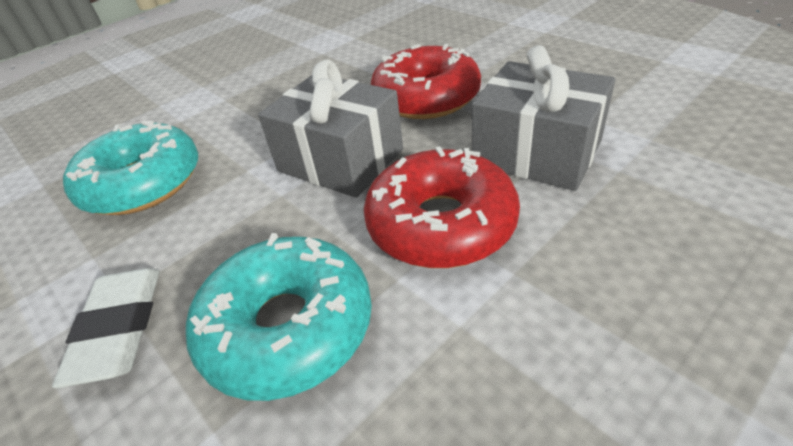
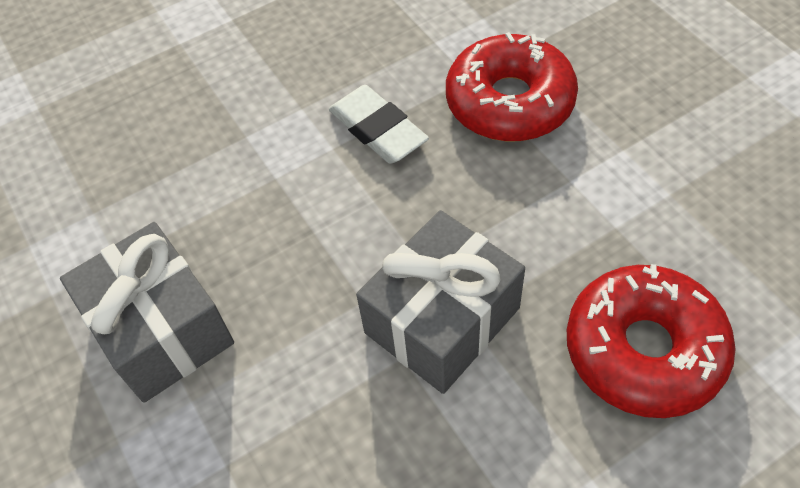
turquoise donut: 2 -> 0

